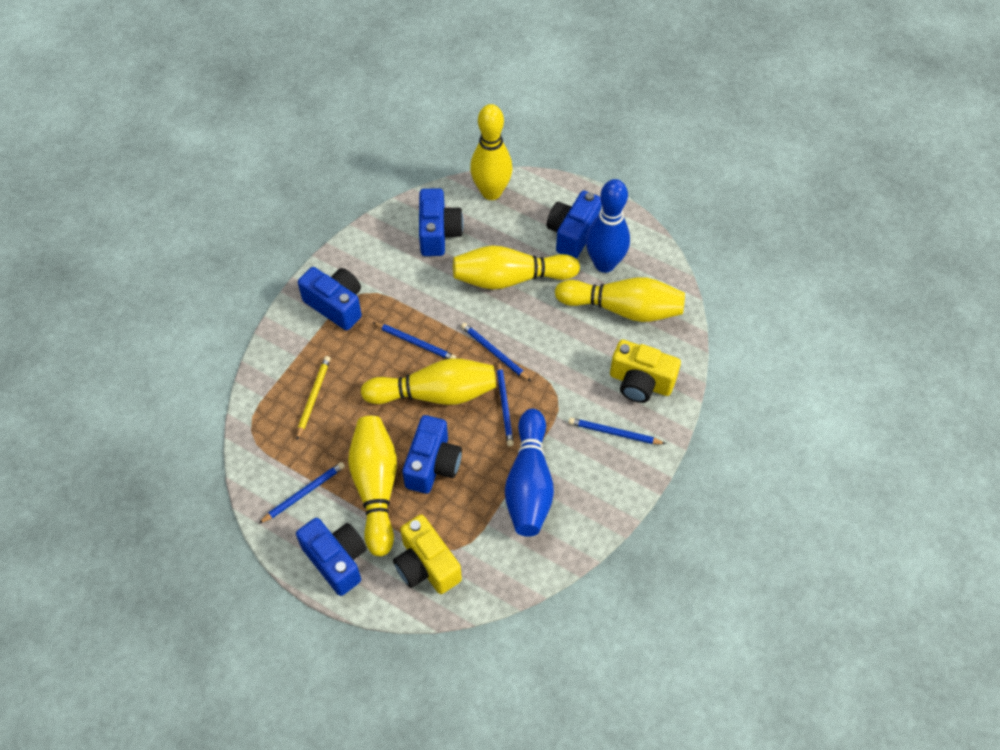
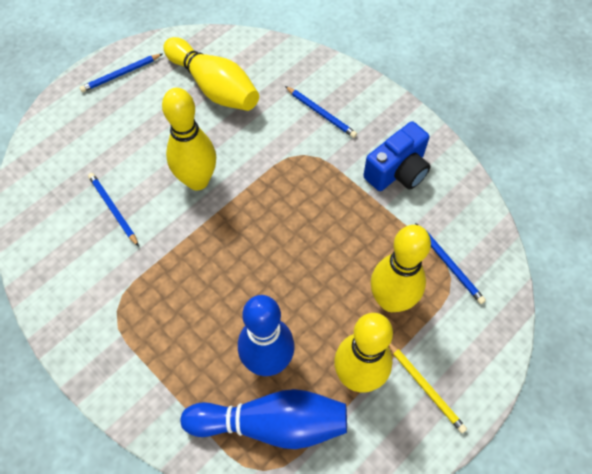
blue camera: 5 -> 1
blue pencil: 5 -> 4
yellow bowling pin: 5 -> 4
yellow camera: 2 -> 0

